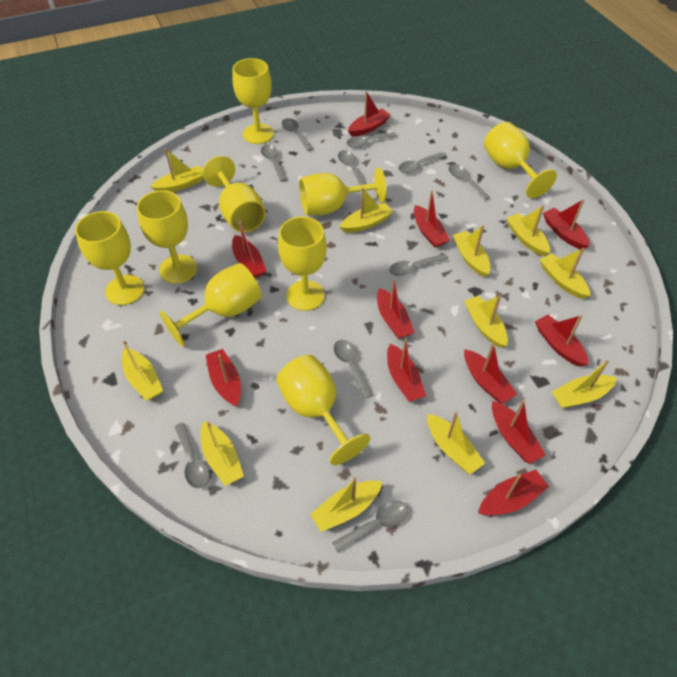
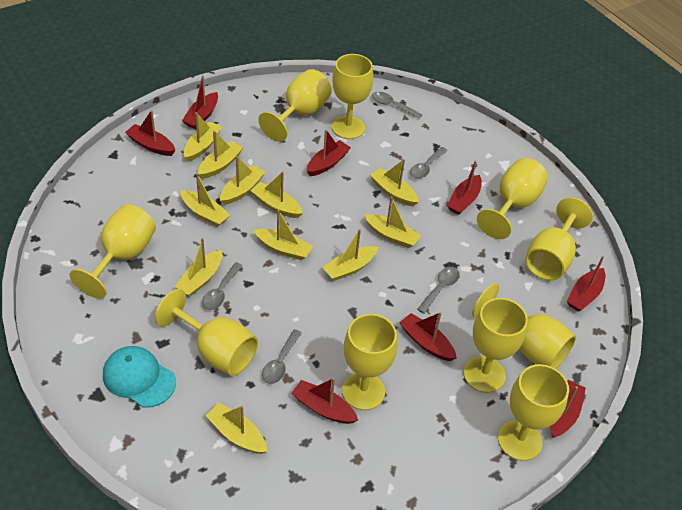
grey spoon: 10 -> 5
red boat: 11 -> 8
turquoise cap: 0 -> 1
yellow goblet: 9 -> 10

